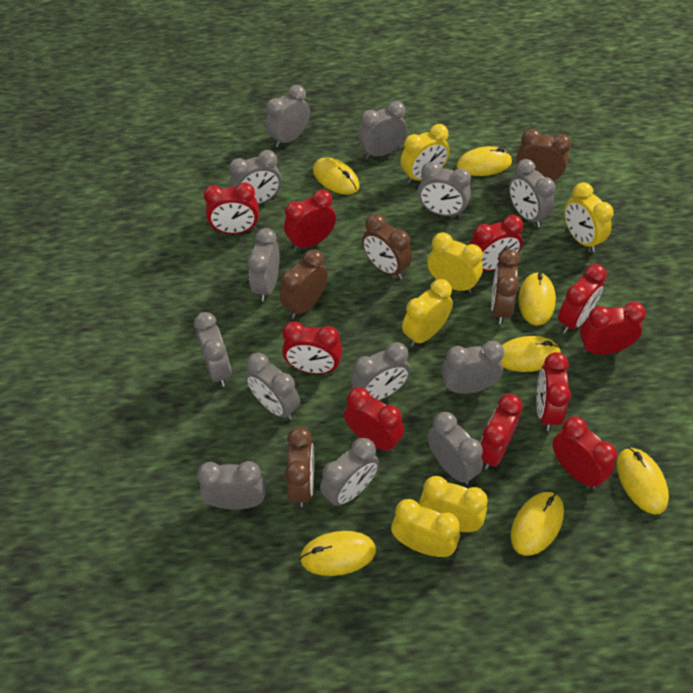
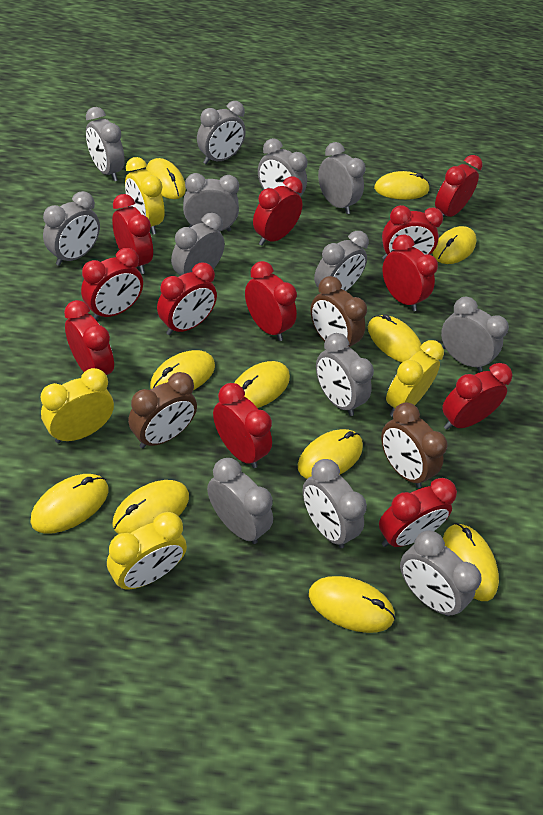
brown clock: 5 -> 3
red clock: 10 -> 12
yellow clock: 6 -> 4
yellow mouse: 7 -> 11

